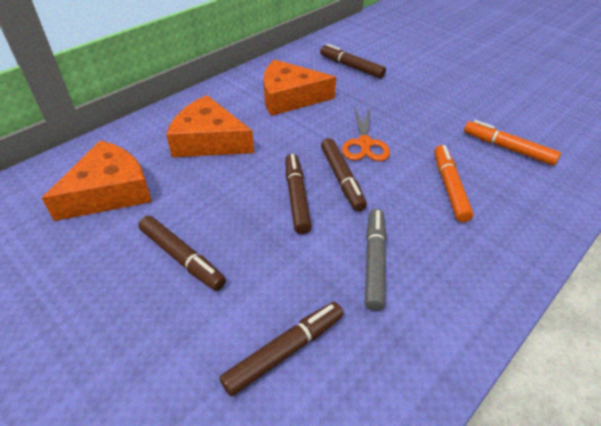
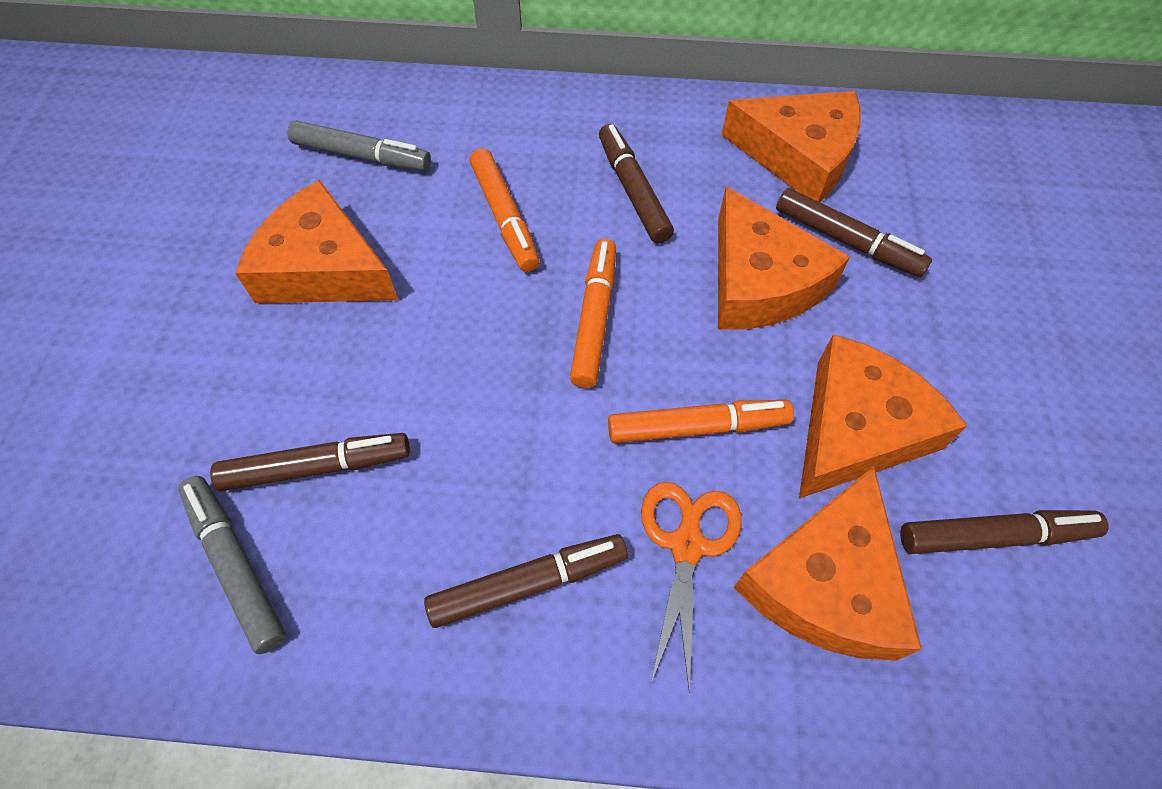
grey marker: 1 -> 2
orange cheese: 3 -> 5
orange marker: 2 -> 3

